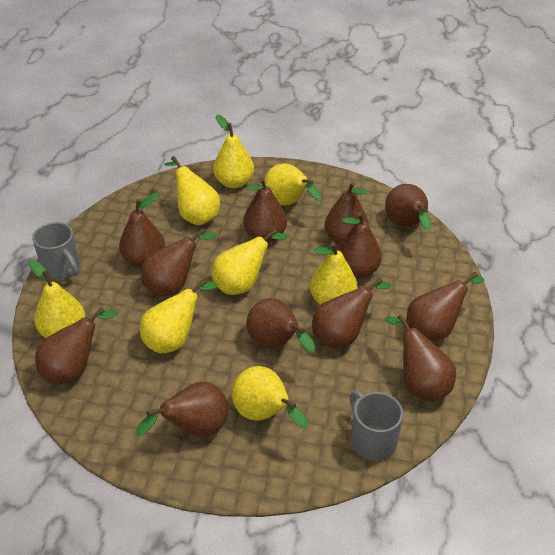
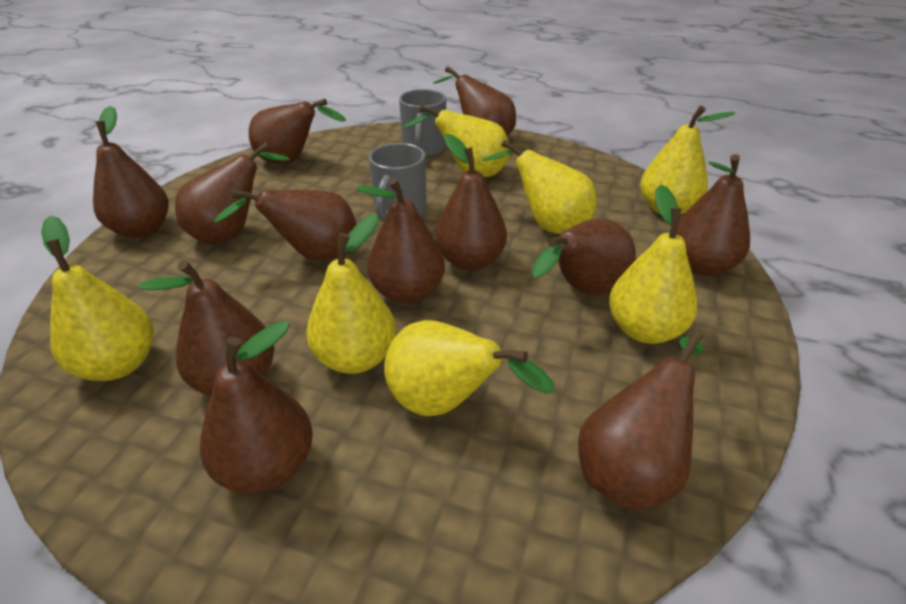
yellow pear: 8 -> 7

